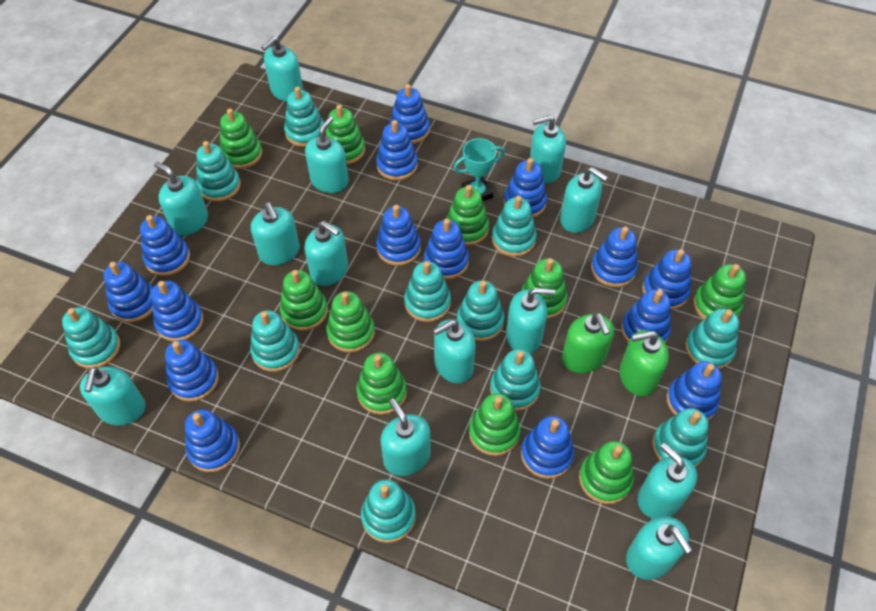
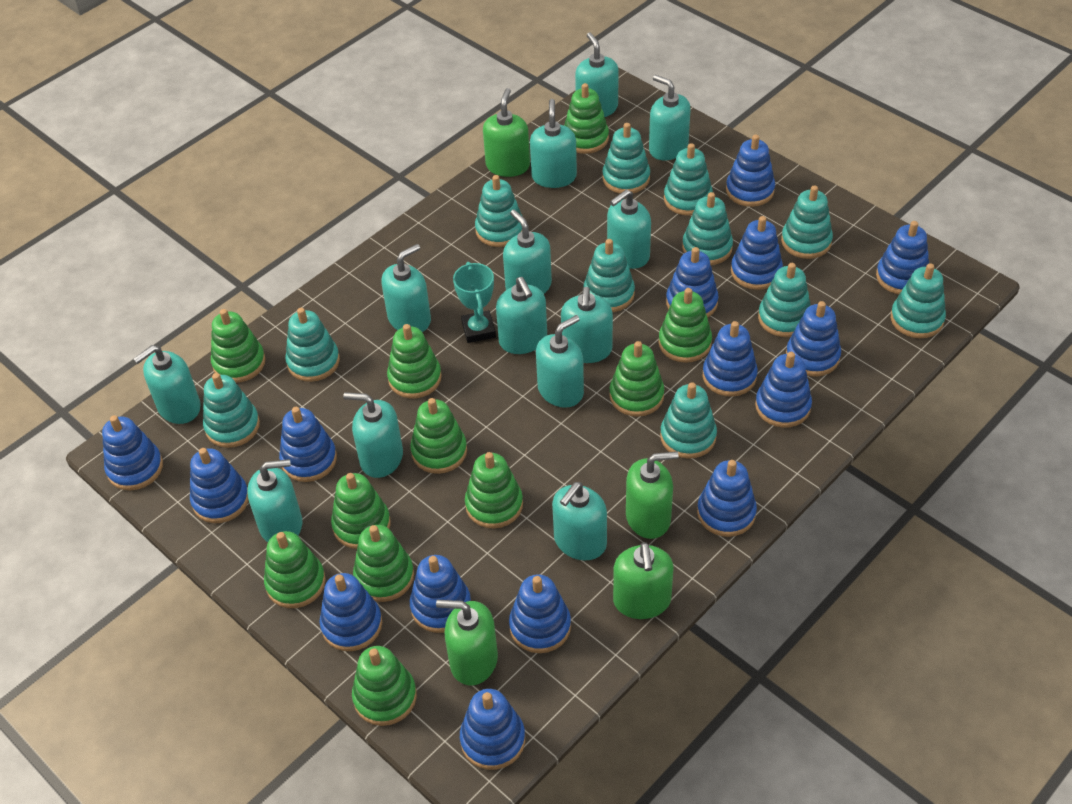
green soap dispenser: 2 -> 4
green stacking toy: 10 -> 11

